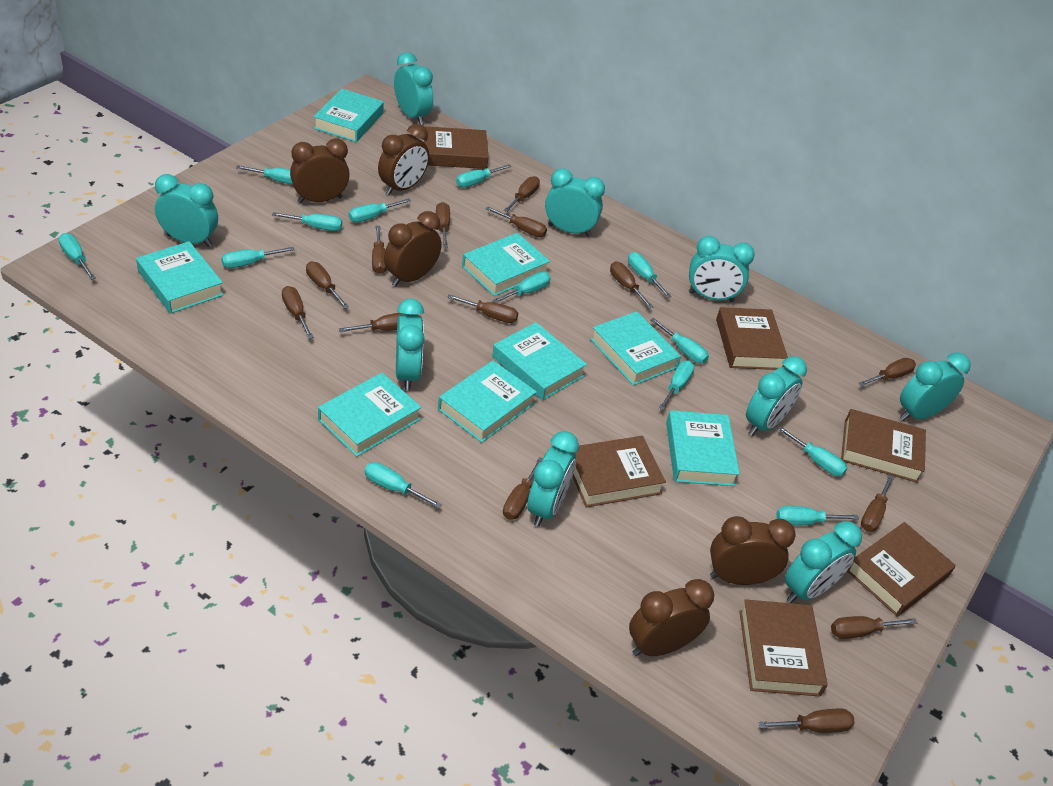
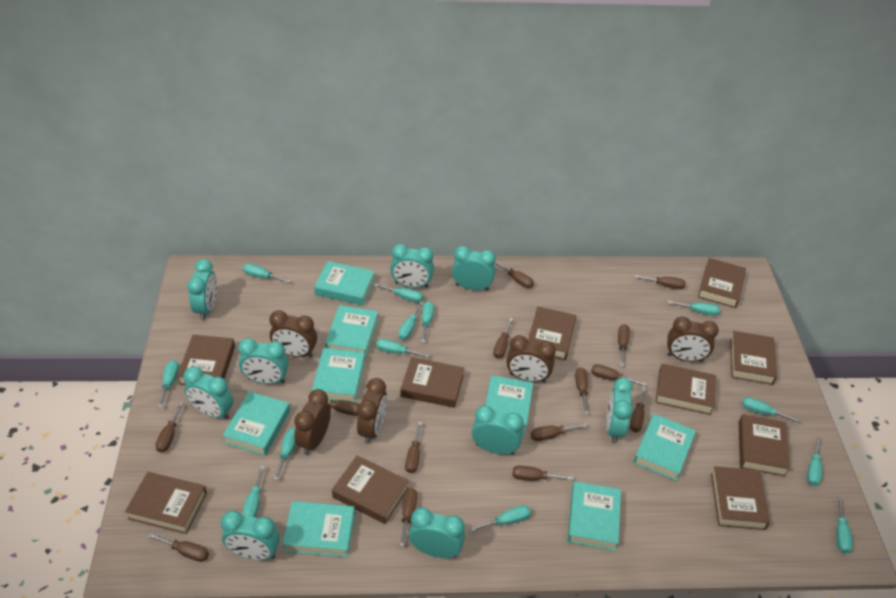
brown book: 6 -> 10

